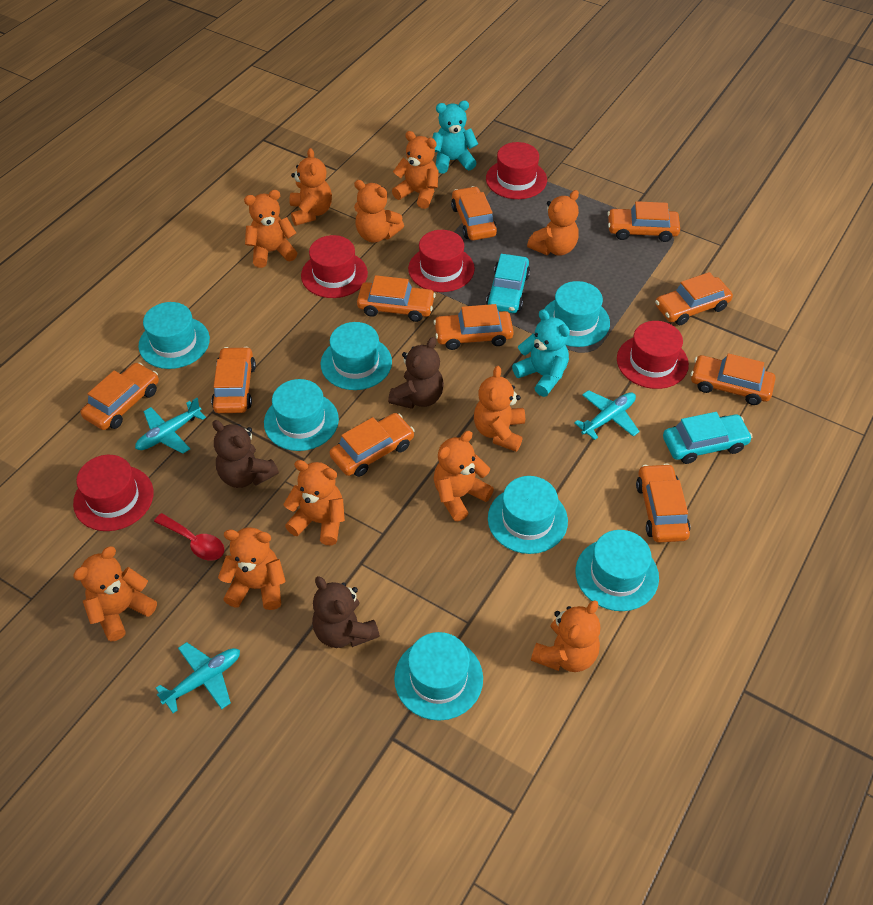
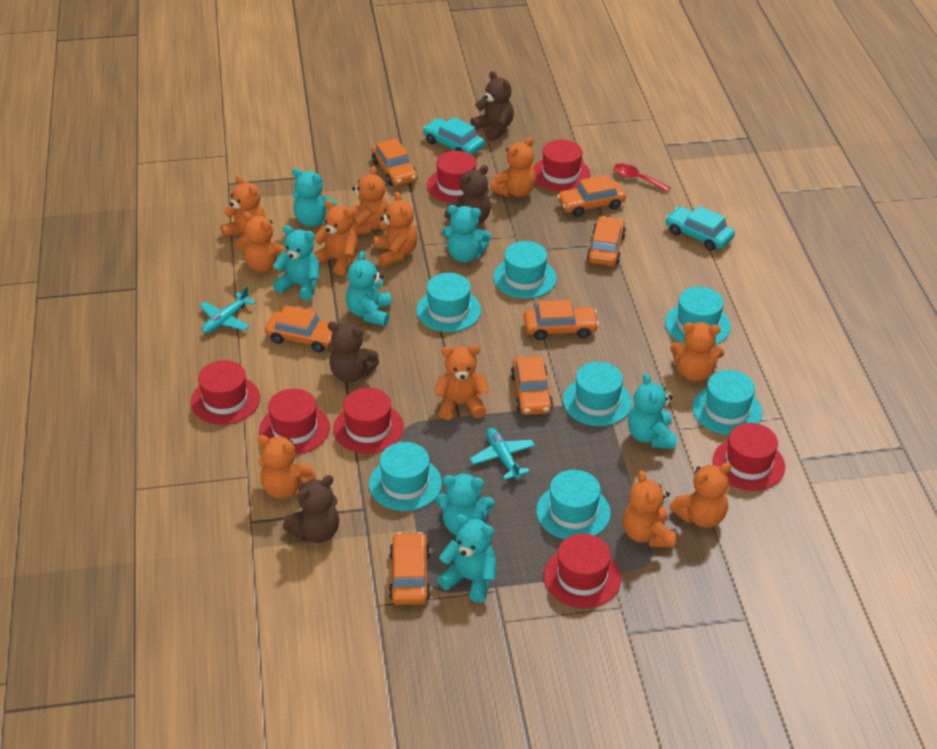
brown teddy bear: 3 -> 4
orange car: 10 -> 7
red hat: 5 -> 7
turquoise plane: 3 -> 2
turquoise teddy bear: 2 -> 7

